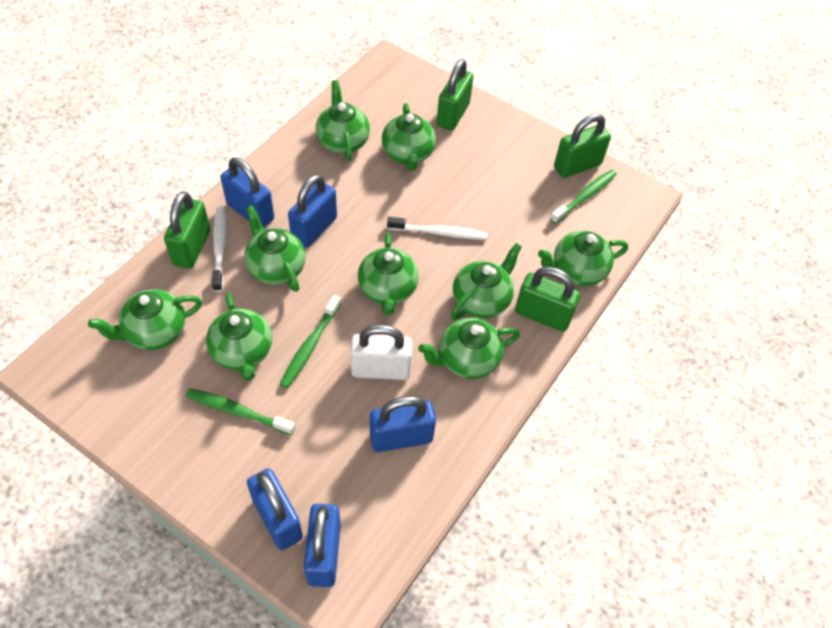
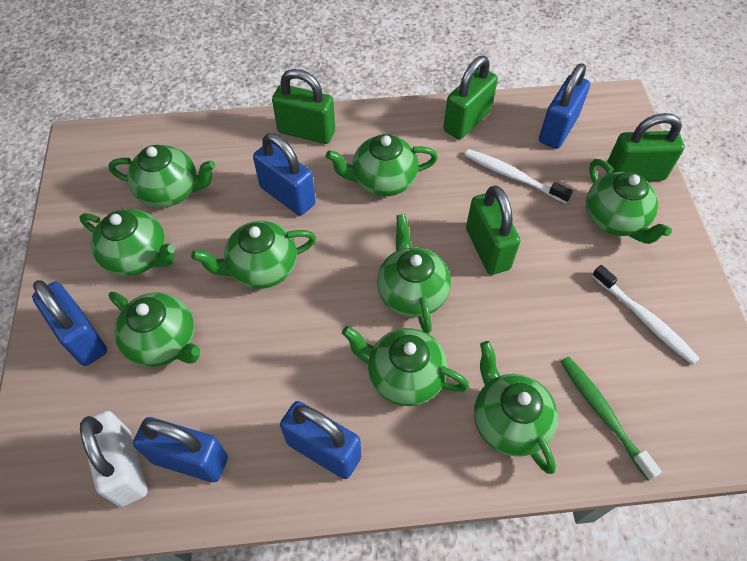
green toothbrush: 3 -> 1

